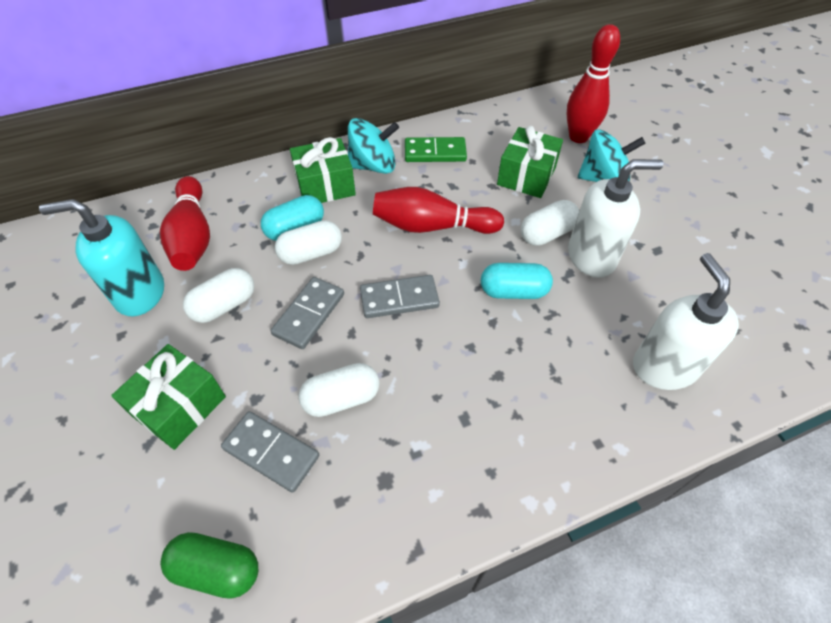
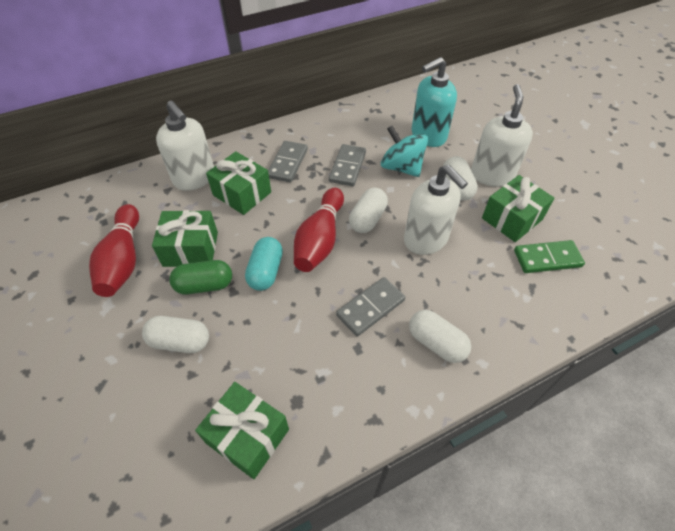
green gift: 3 -> 4
red bowling pin: 3 -> 2
turquoise capsule: 2 -> 1
turquoise spinning top: 2 -> 1
white soap dispenser: 2 -> 3

